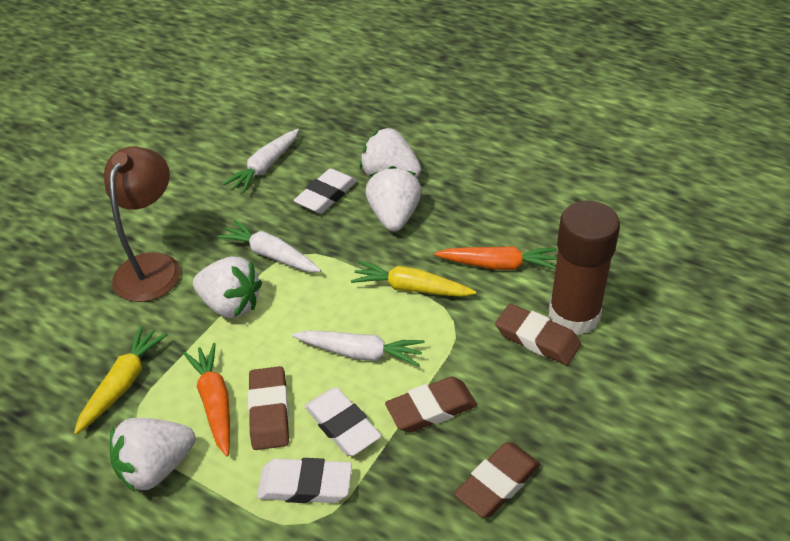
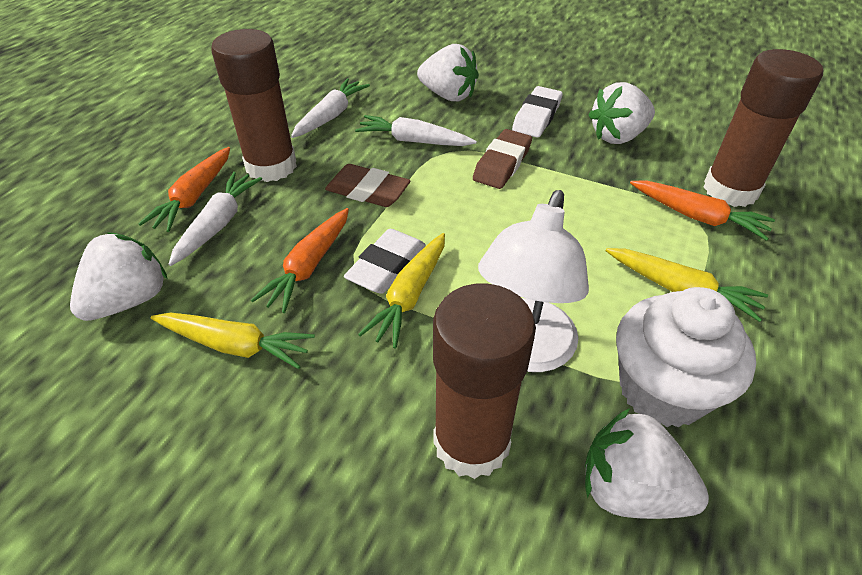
brown eraser: 4 -> 2
brown glue stick: 1 -> 3
brown lamp: 1 -> 0
orange carrot: 2 -> 3
white cupcake: 0 -> 1
white eraser: 3 -> 2
white lamp: 0 -> 1
yellow carrot: 2 -> 3

